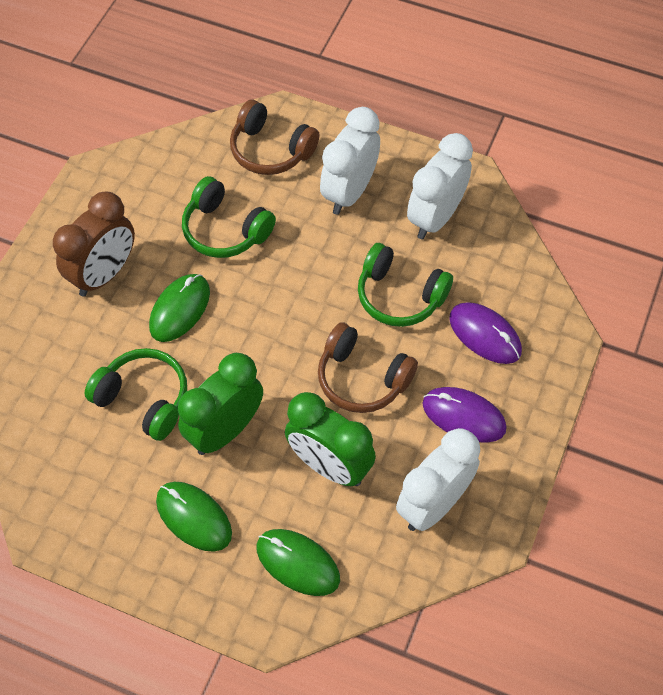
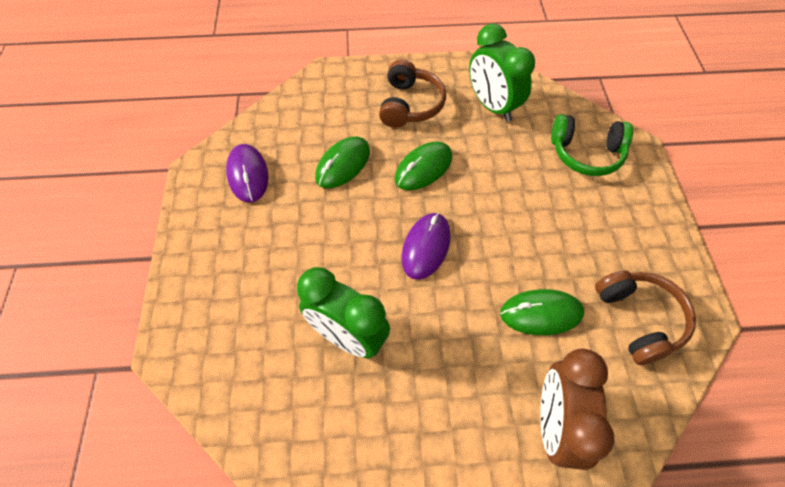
green headphones: 3 -> 1
white clock: 3 -> 0

